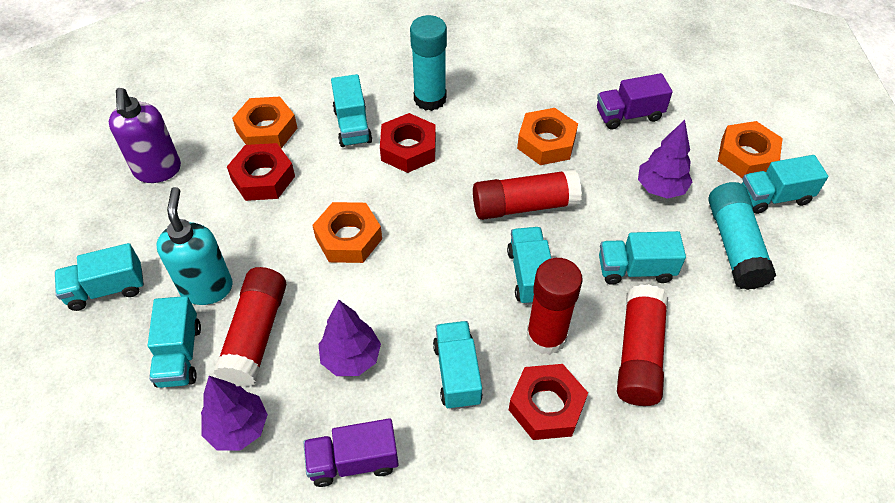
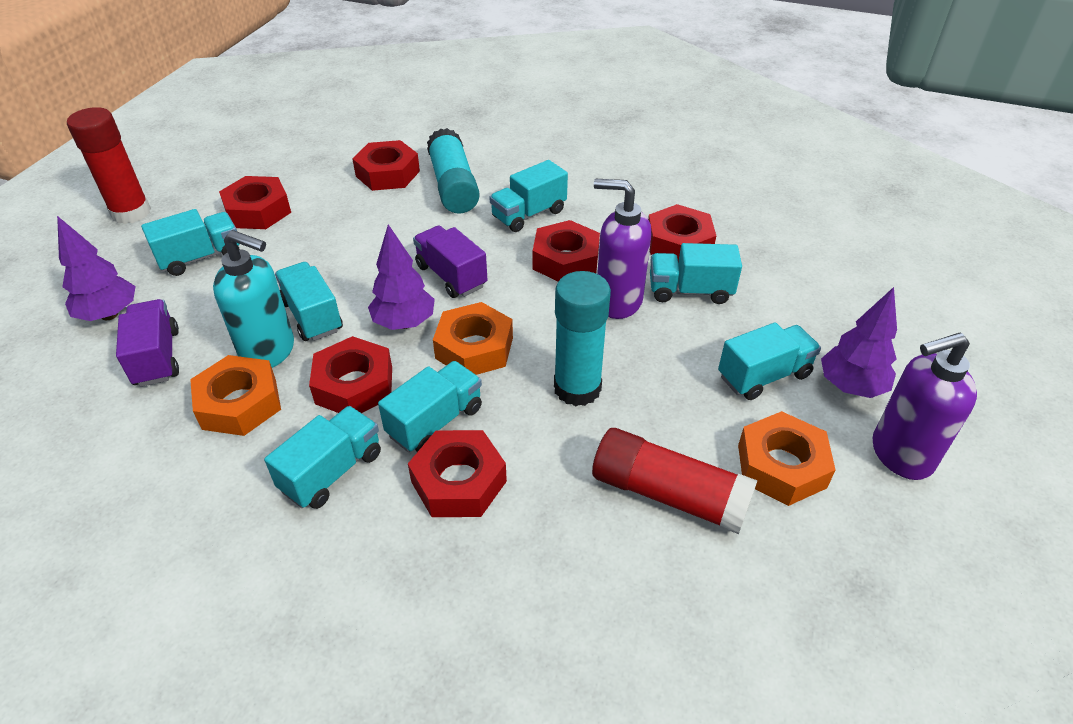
orange nut: 4 -> 3
purple soap dispenser: 1 -> 2
red glue stick: 4 -> 2
red nut: 3 -> 6

